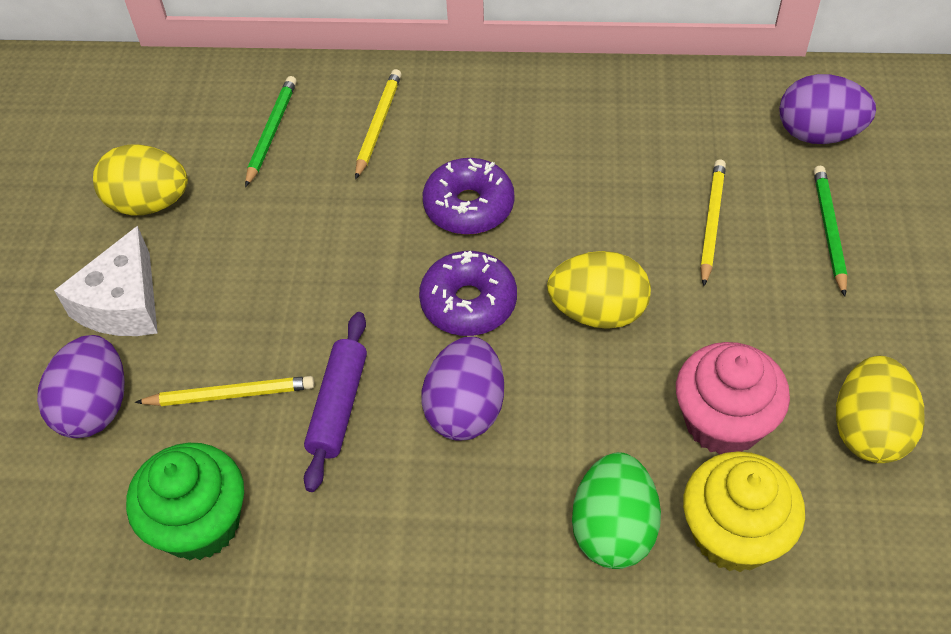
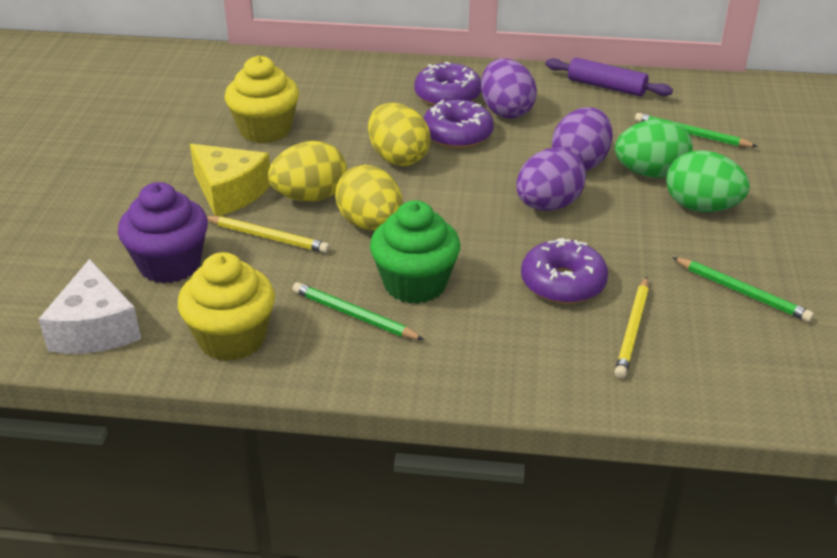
green egg: 1 -> 2
green pencil: 2 -> 3
pink cupcake: 1 -> 0
purple cupcake: 0 -> 1
purple donut: 2 -> 3
yellow cheese: 0 -> 1
yellow cupcake: 1 -> 2
yellow pencil: 3 -> 2

